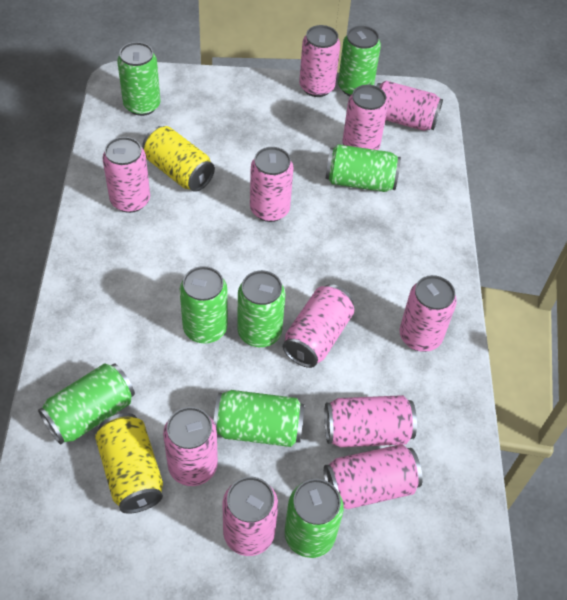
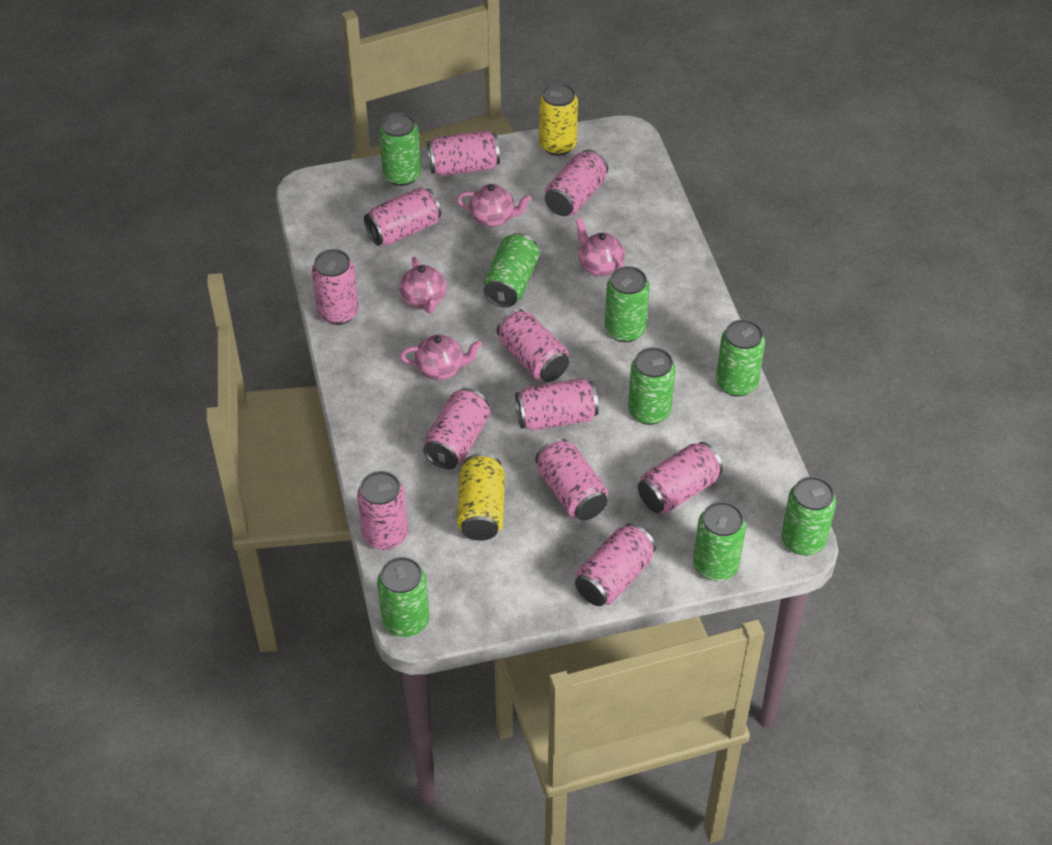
pink teapot: 0 -> 4

